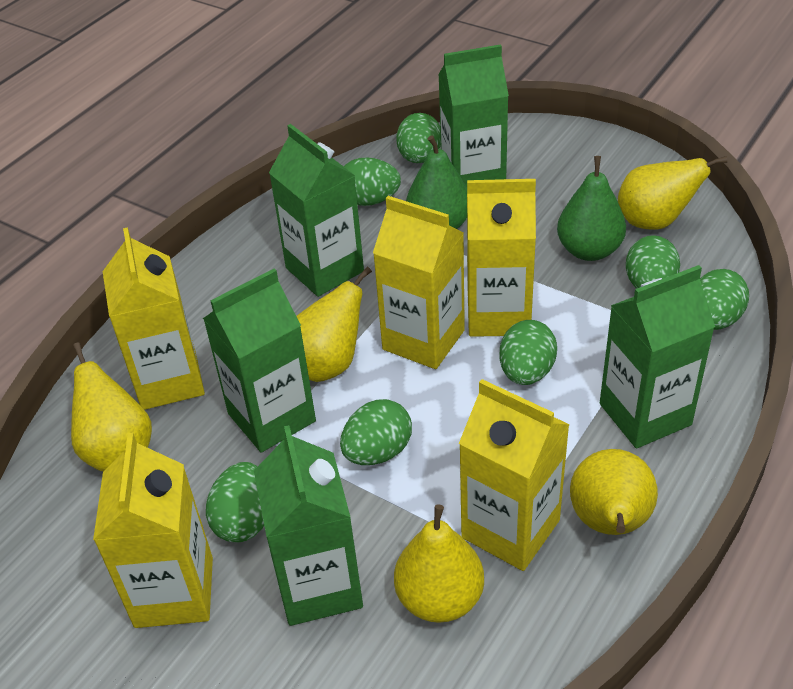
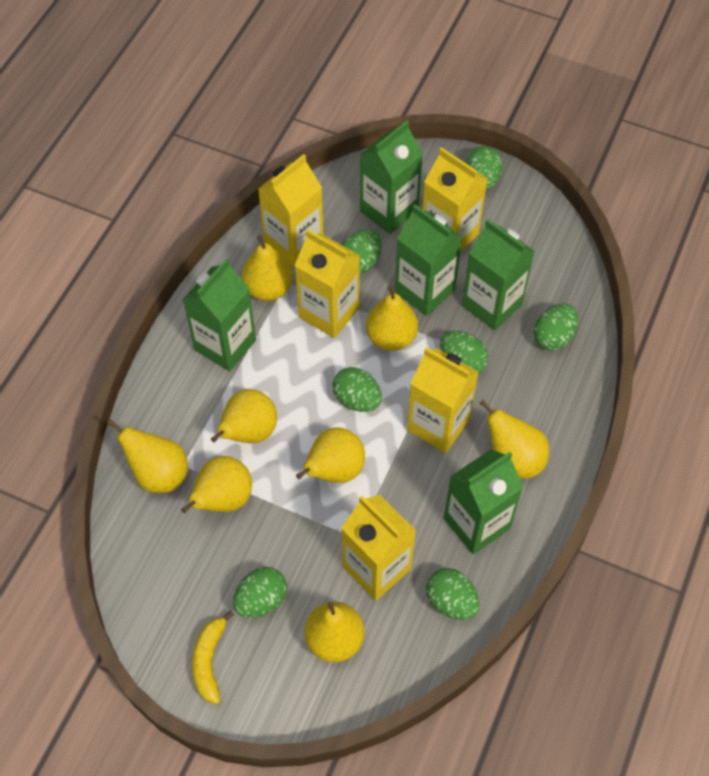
green pear: 2 -> 0
yellow banana: 0 -> 1
yellow pear: 5 -> 8

